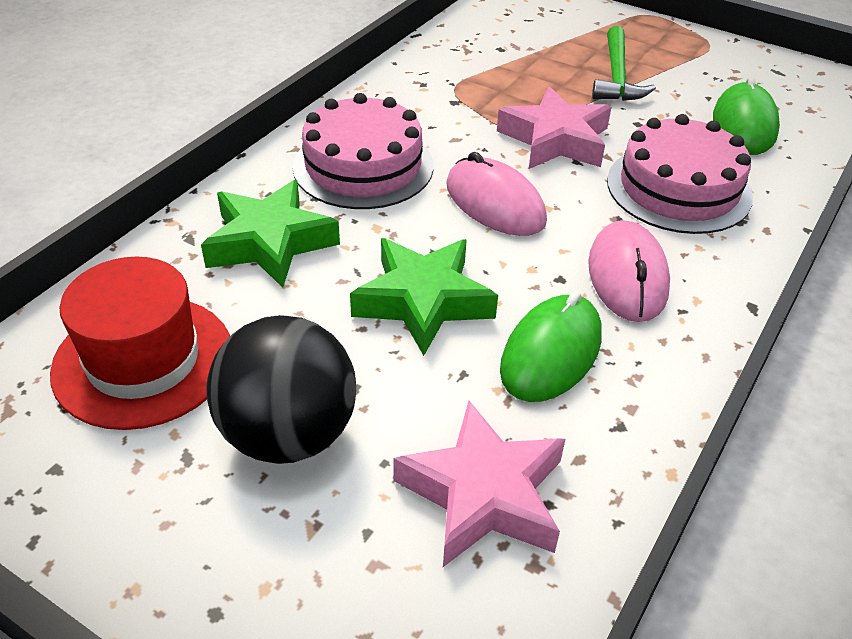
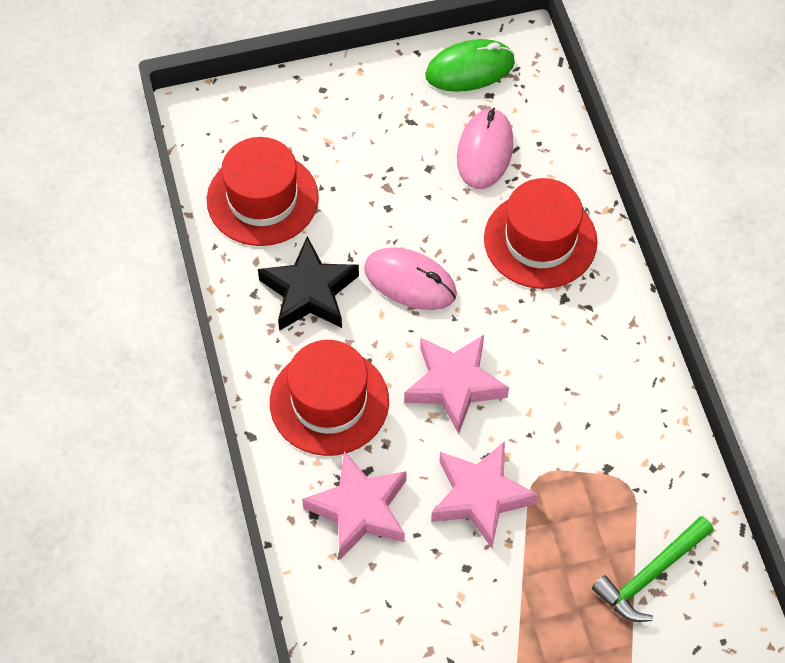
black ball: 1 -> 0
black star: 0 -> 1
green mouse: 2 -> 1
green star: 2 -> 0
pink cake: 2 -> 0
pink star: 2 -> 3
red hat: 1 -> 3

